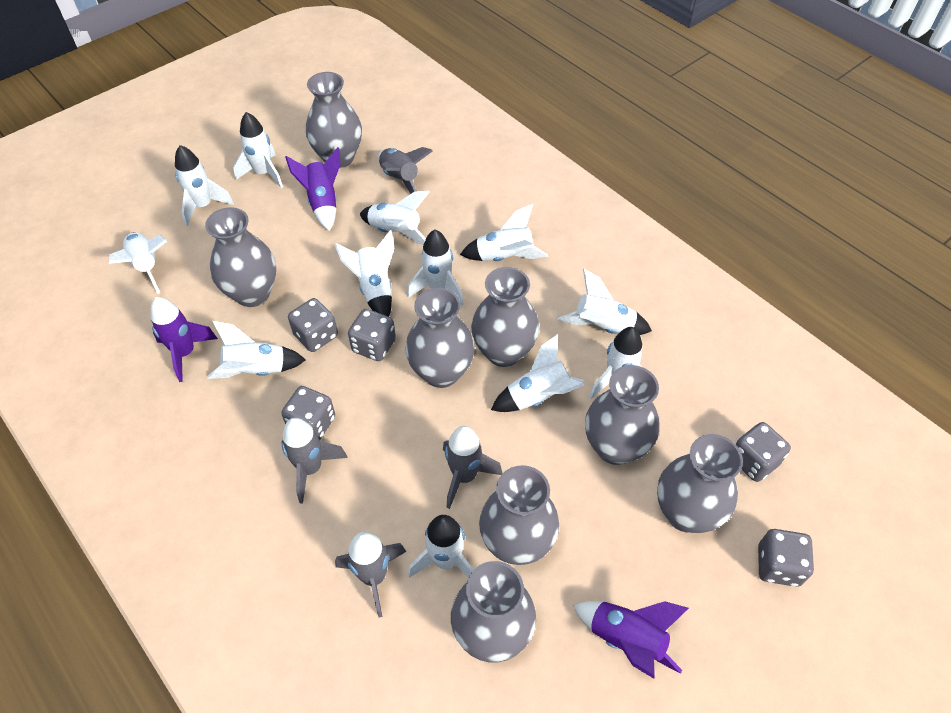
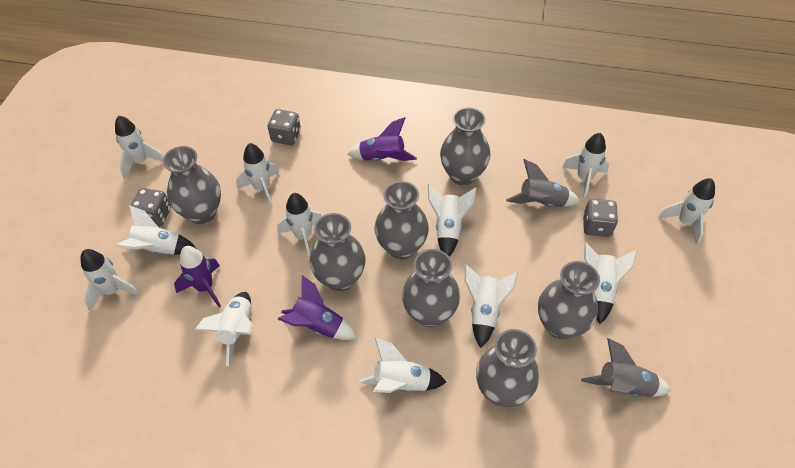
grey dice: 5 -> 3
grey rocket: 4 -> 2
grey vase: 8 -> 7

